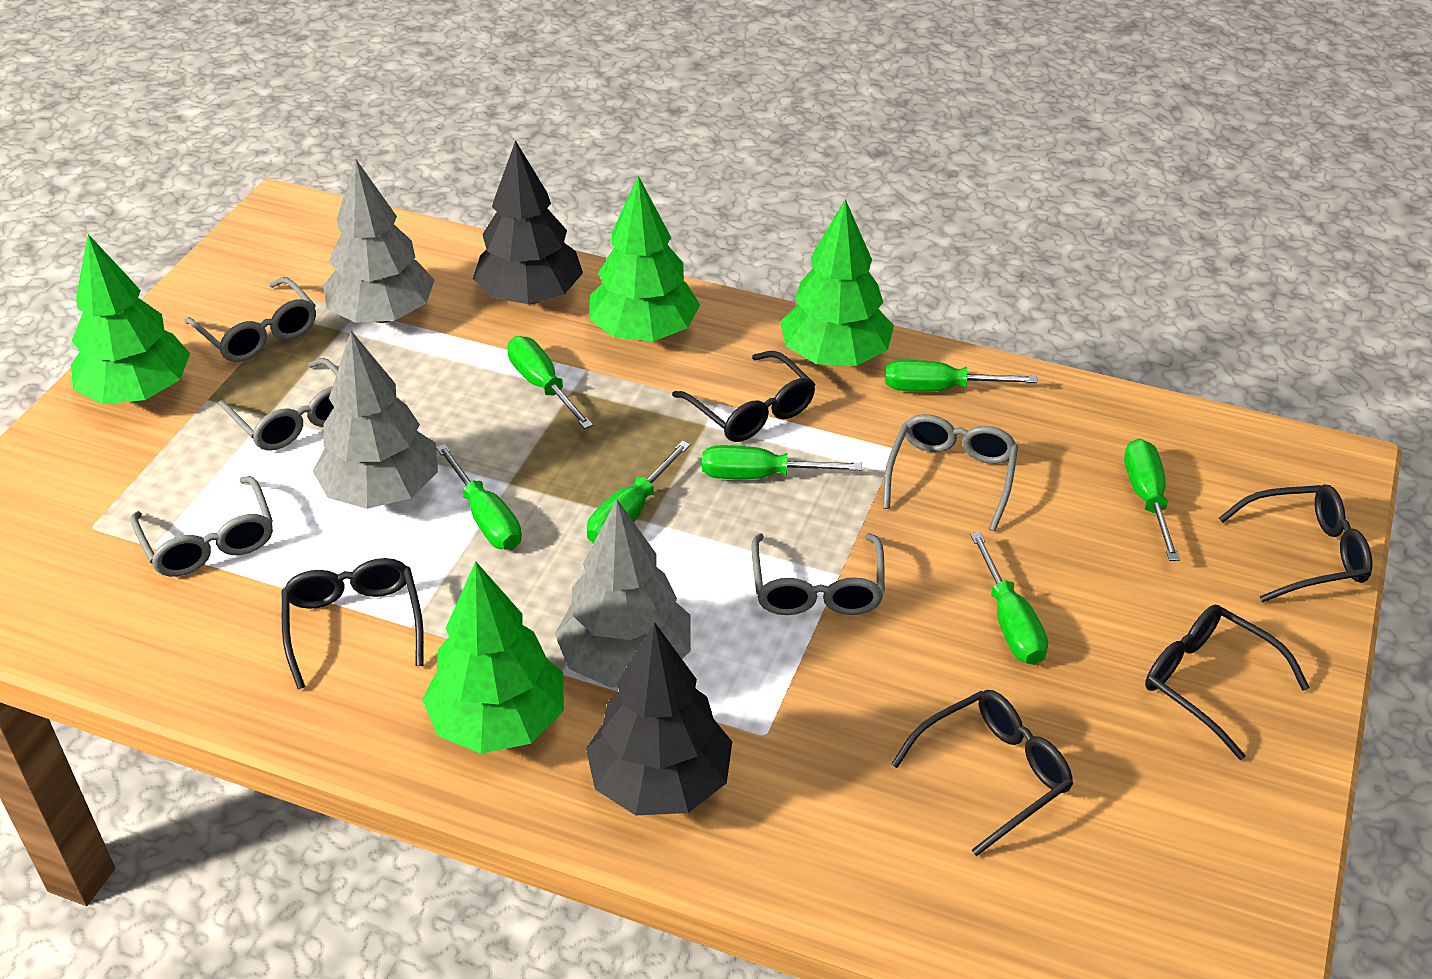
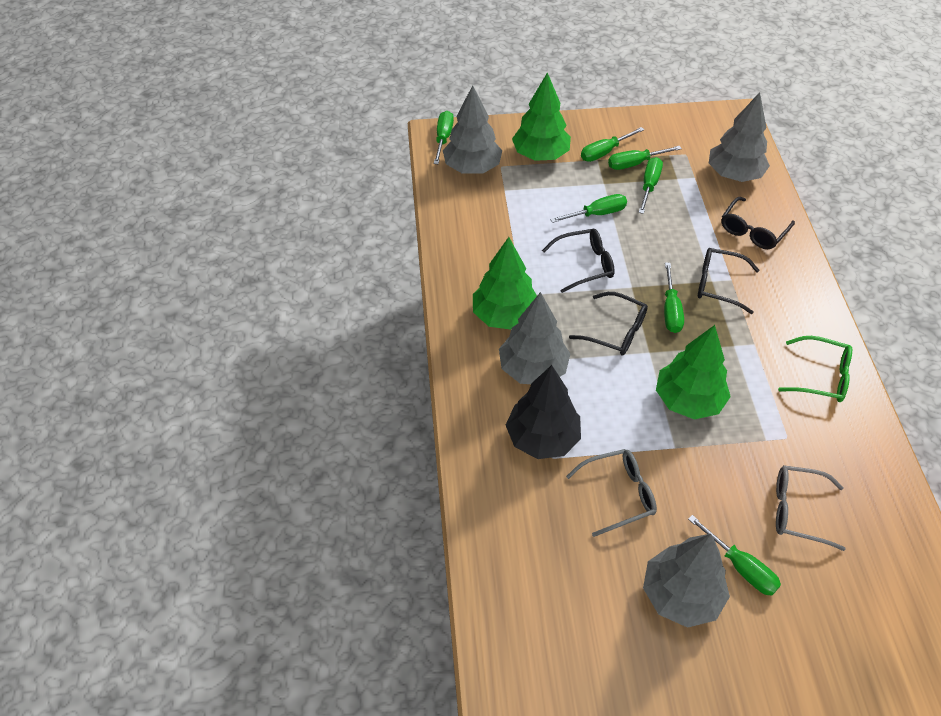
black glasses: 5 -> 4
black tree: 2 -> 1
green glasses: 0 -> 1
green tree: 4 -> 3
grey glasses: 5 -> 2
grey tree: 3 -> 4

